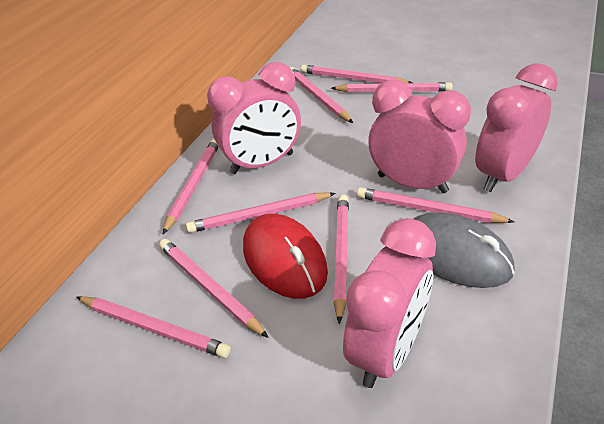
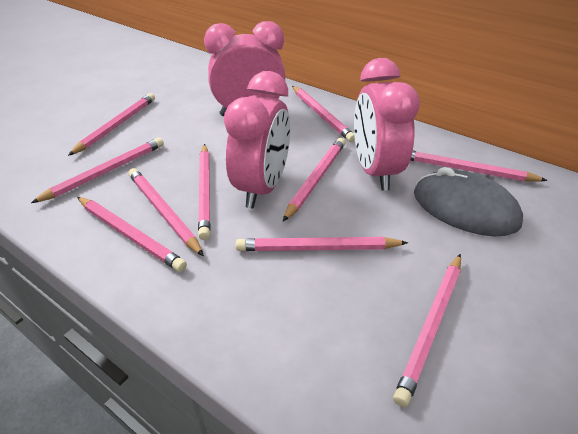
pink clock: 4 -> 3
pink pencil: 9 -> 10
red mouse: 1 -> 0

